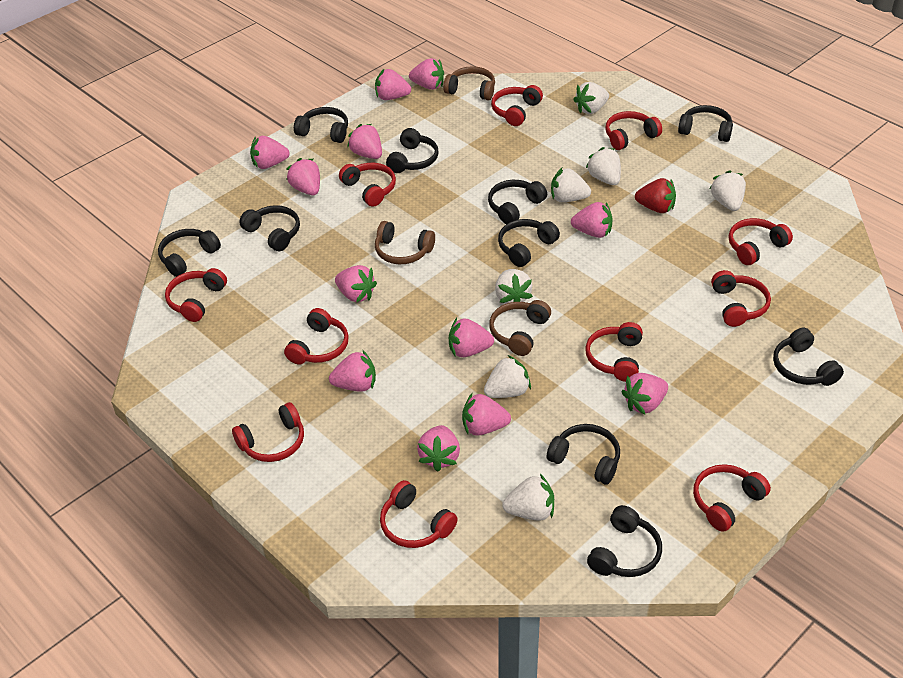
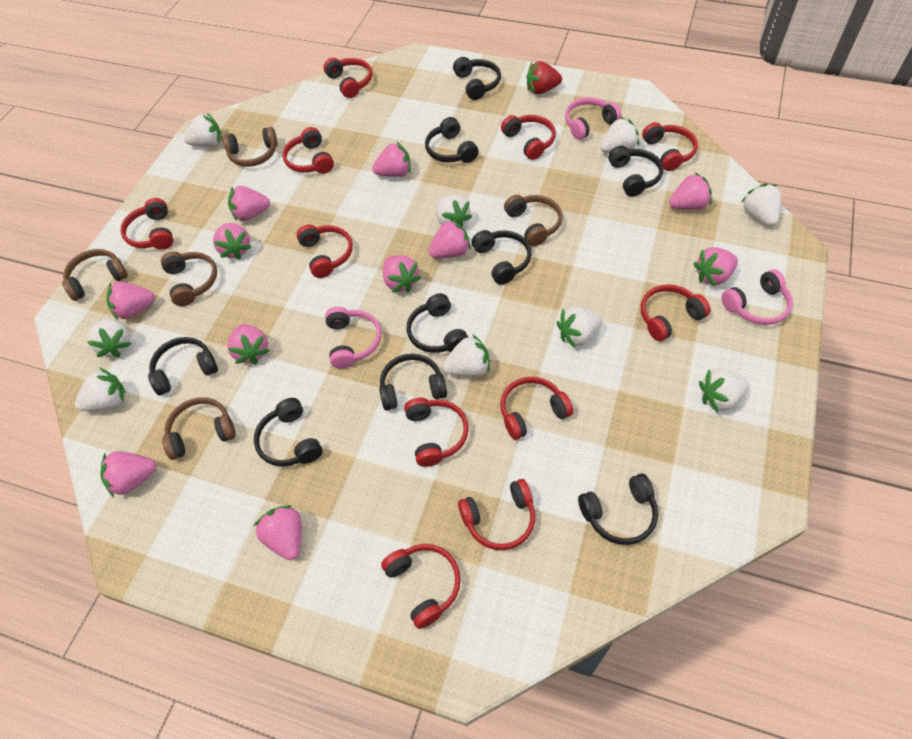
black headphones: 10 -> 9
brown headphones: 3 -> 5
pink headphones: 0 -> 3
pink strawberry: 12 -> 11
white strawberry: 7 -> 9

